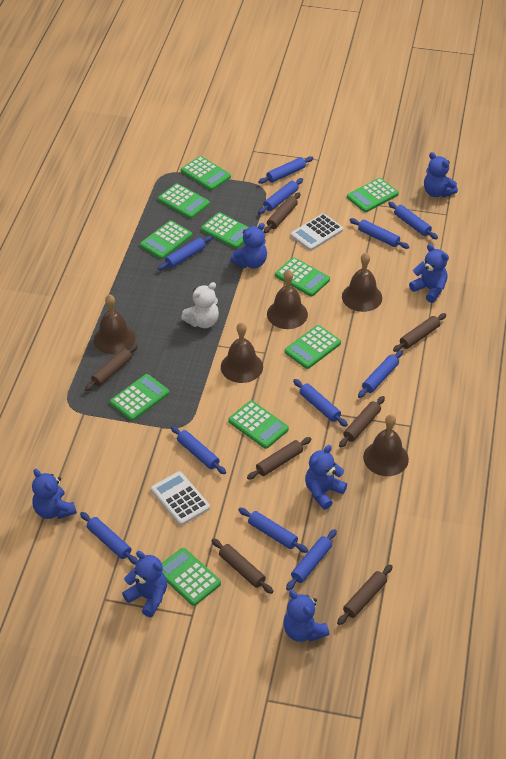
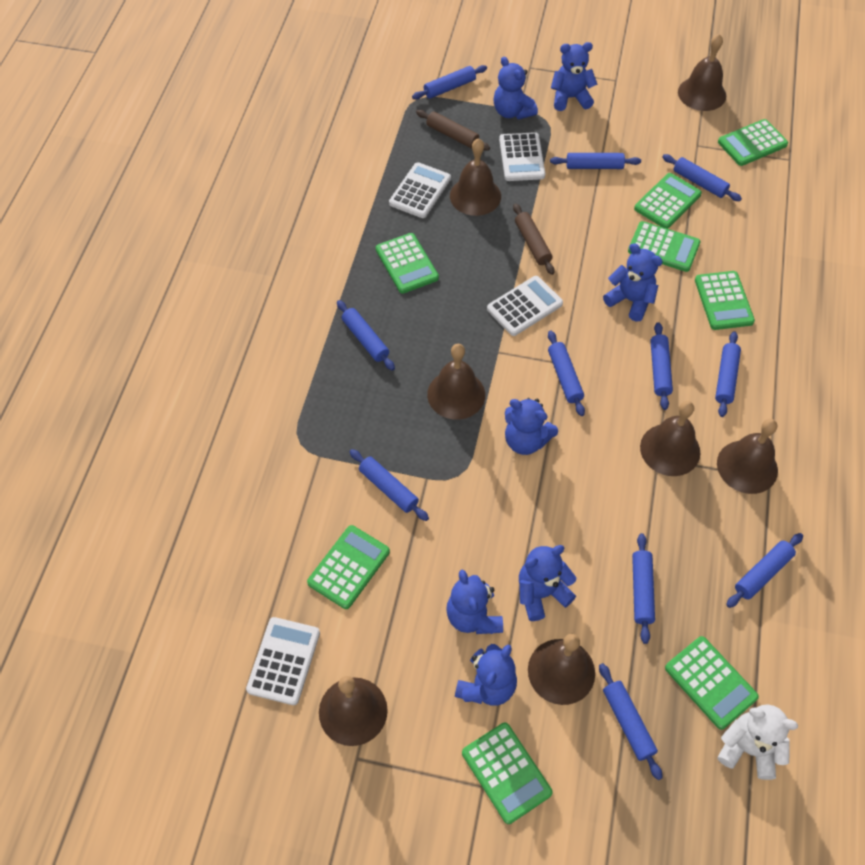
brown bell: 5 -> 7
brown rolling pin: 7 -> 2
green calculator: 10 -> 8
white calculator: 2 -> 4

